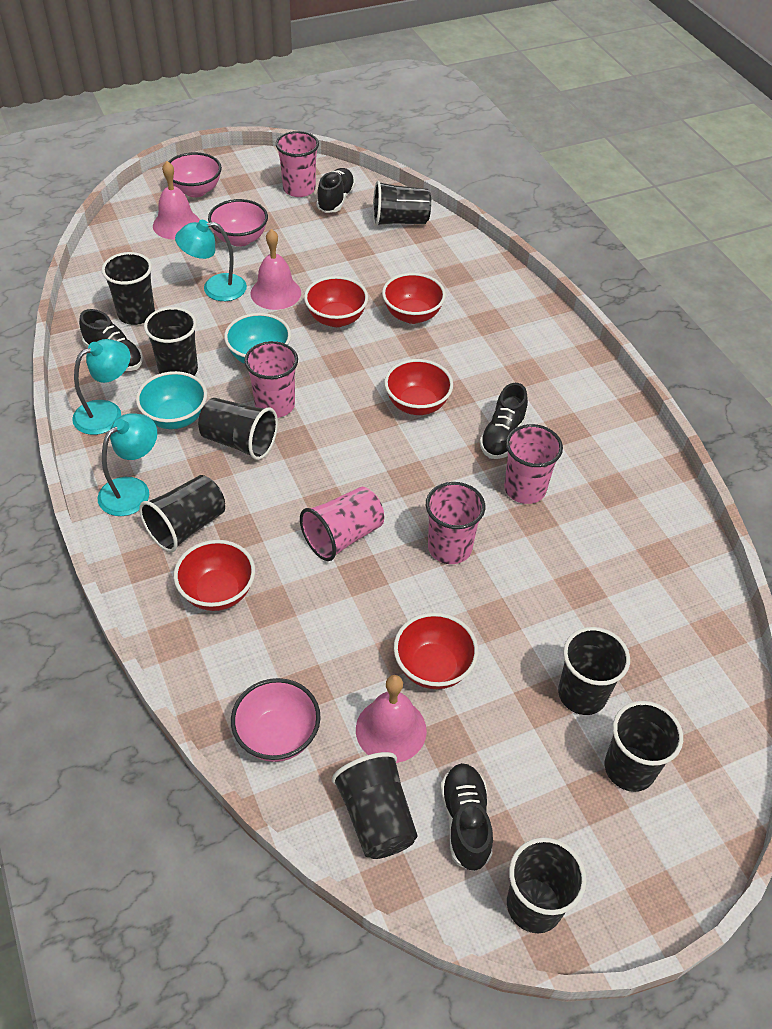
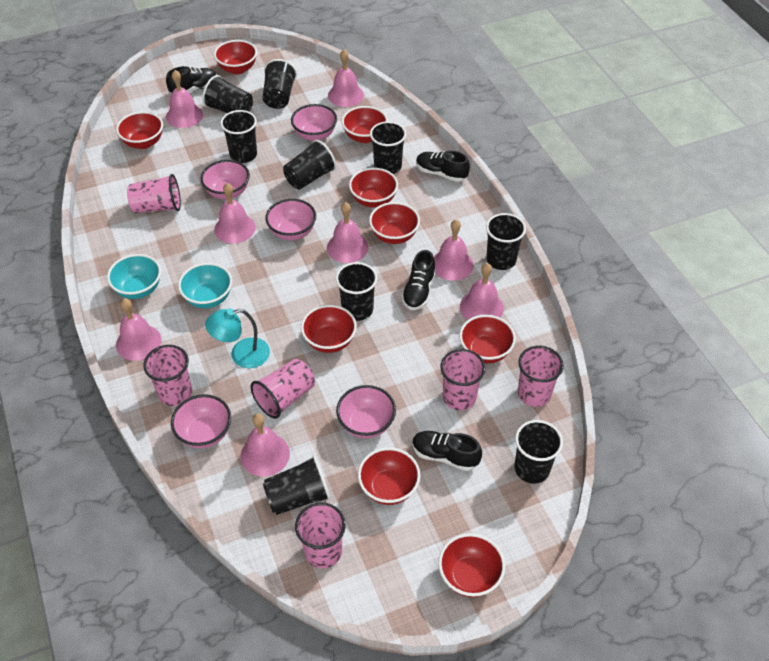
pink bell: 3 -> 8
pink bowl: 3 -> 5
pink cup: 5 -> 6
red bowl: 5 -> 9
turquoise lamp: 3 -> 1

